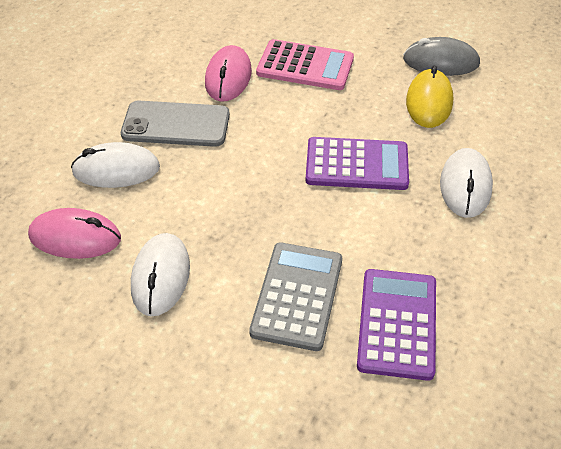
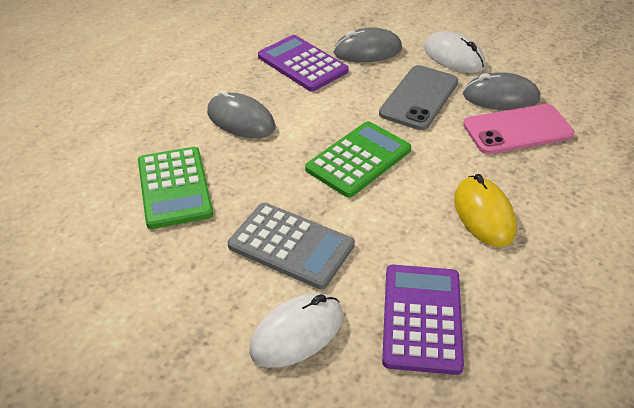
green calculator: 0 -> 2
grey mouse: 1 -> 3
pink calculator: 1 -> 0
pink mouse: 2 -> 0
pink phone: 0 -> 1
white mouse: 3 -> 2

